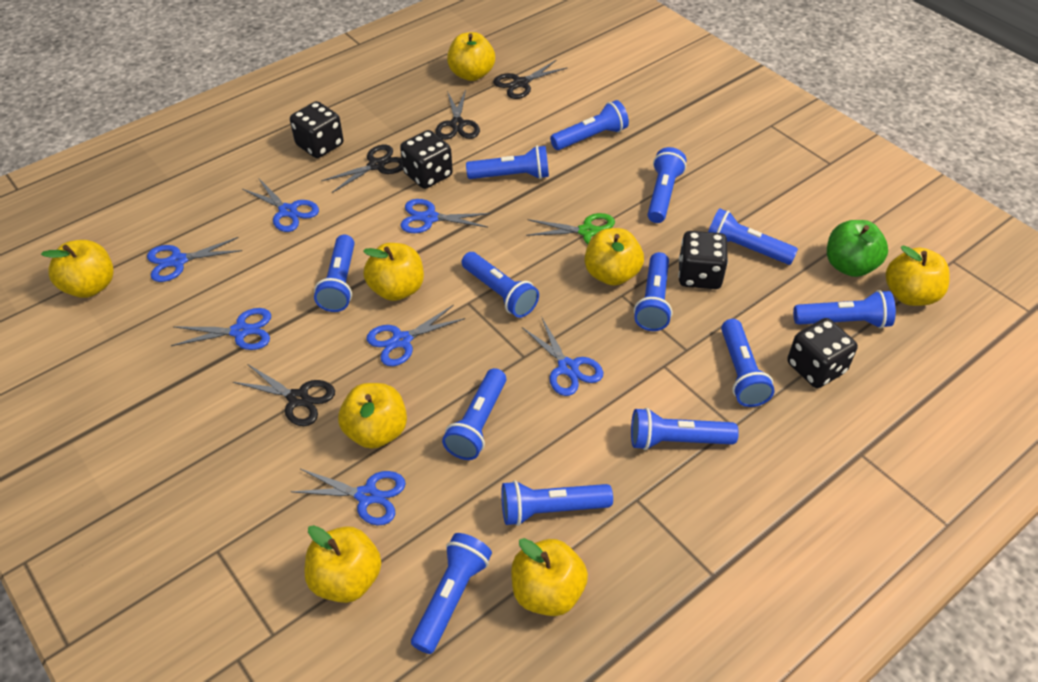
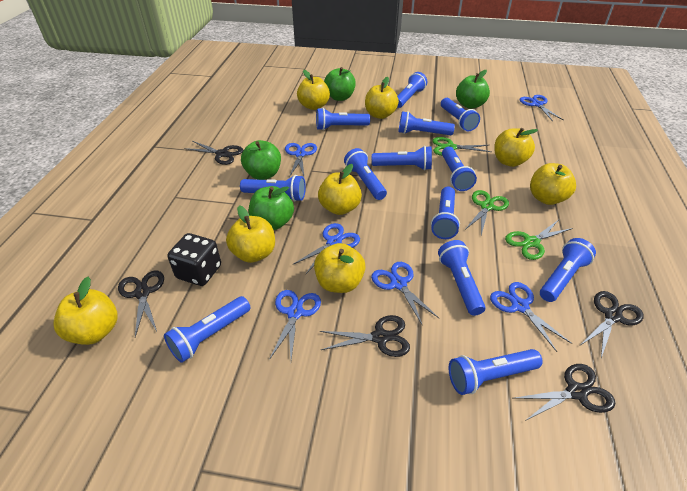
black dice: 4 -> 1
black scissors: 4 -> 5
blue scissors: 7 -> 6
green apple: 1 -> 4
green scissors: 1 -> 3

